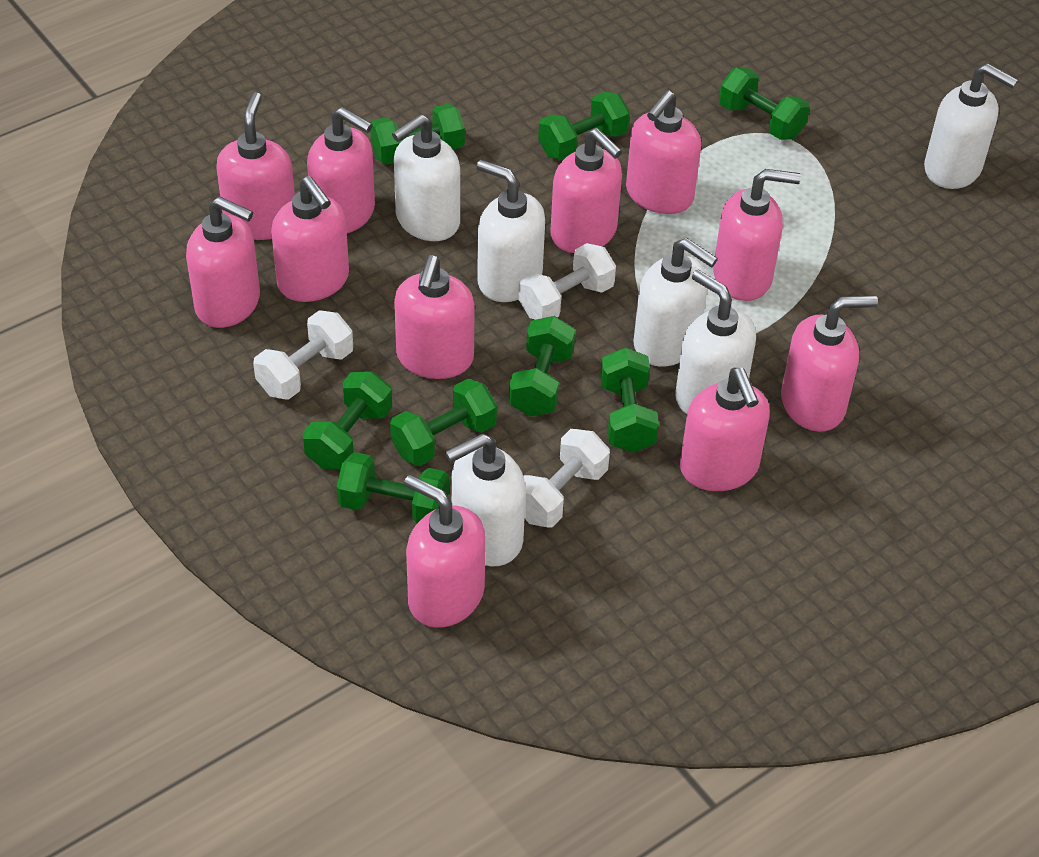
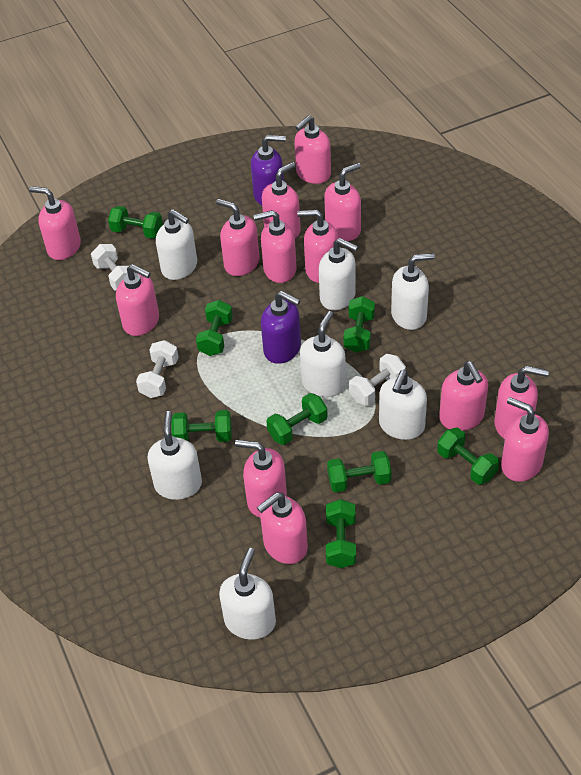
pink soap dispenser: 11 -> 13
purple soap dispenser: 0 -> 2
white soap dispenser: 6 -> 7

